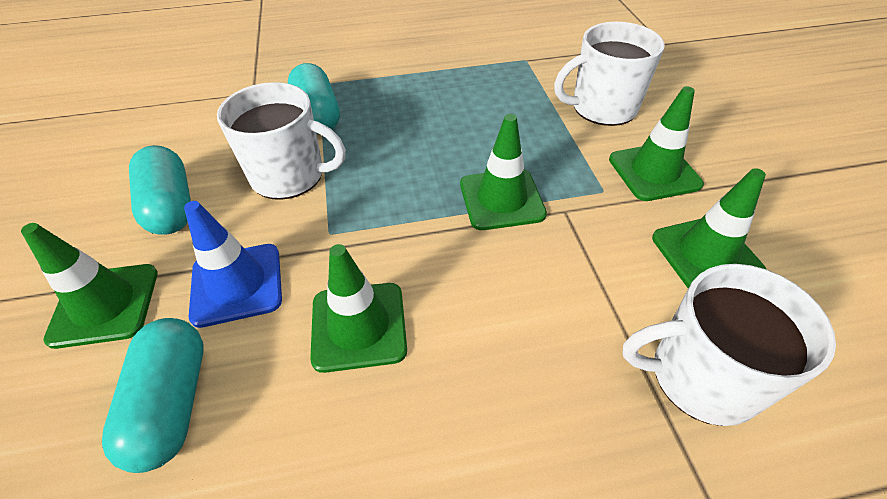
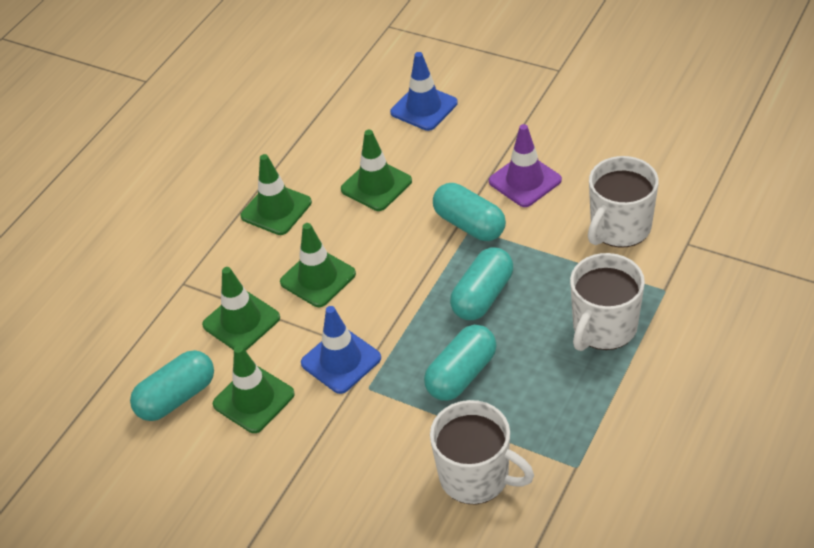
blue traffic cone: 1 -> 2
purple traffic cone: 0 -> 1
turquoise capsule: 3 -> 4

